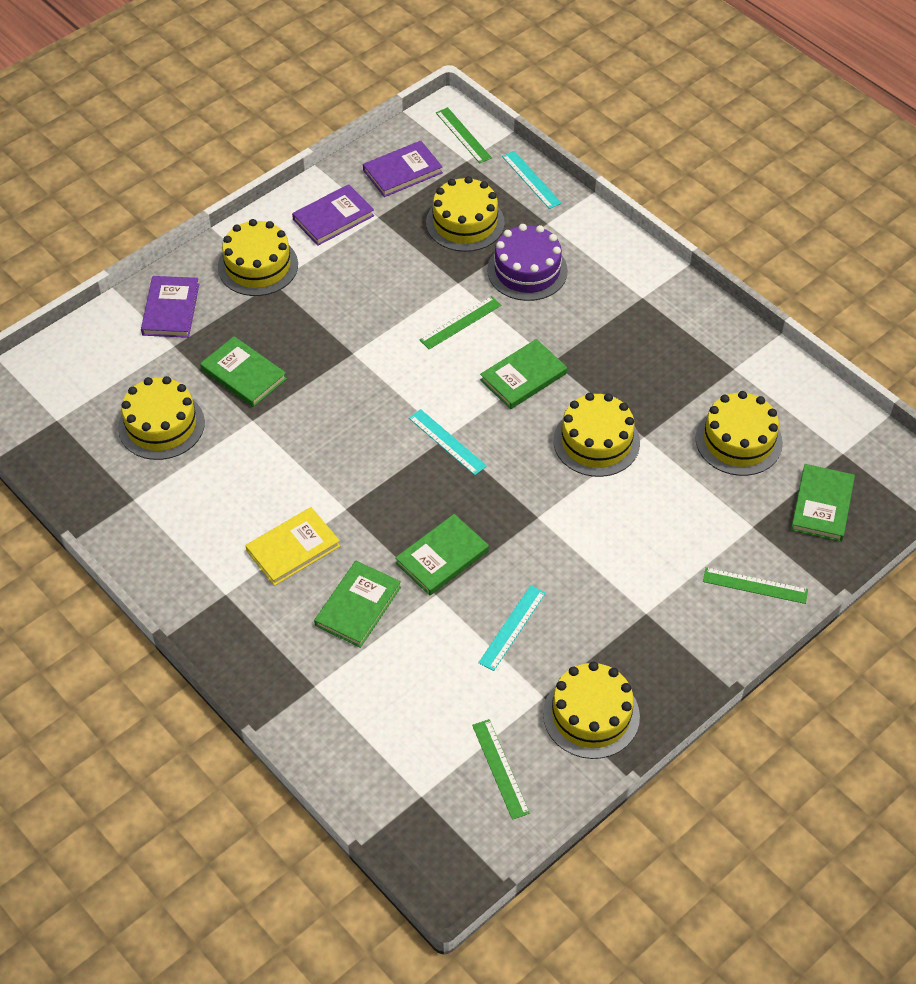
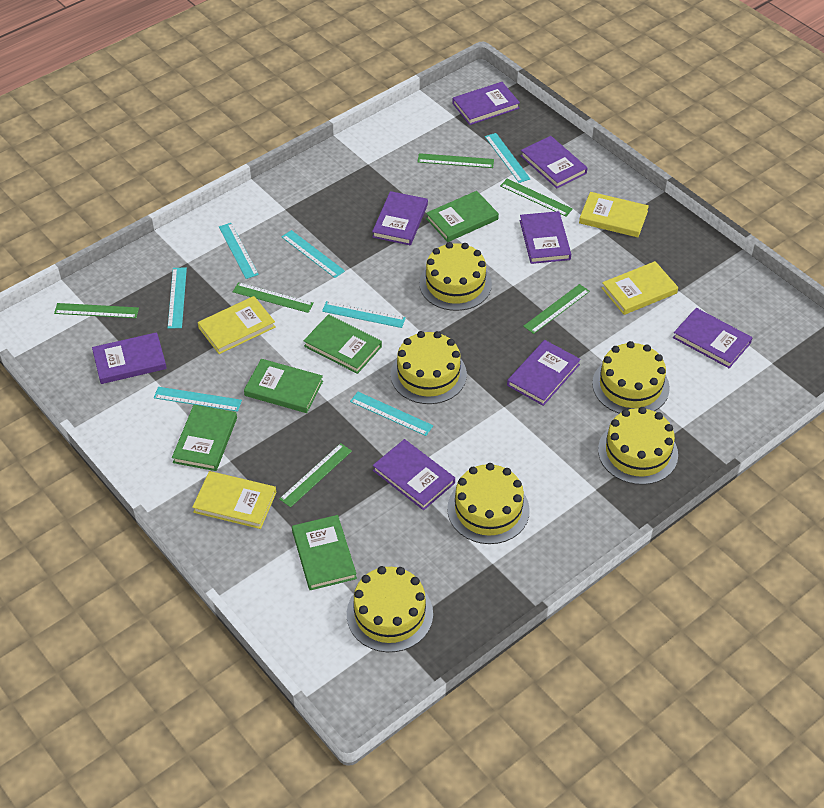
green ruler: 4 -> 6
purple book: 3 -> 8
purple cake: 1 -> 0
turquoise ruler: 3 -> 7
yellow book: 1 -> 4

